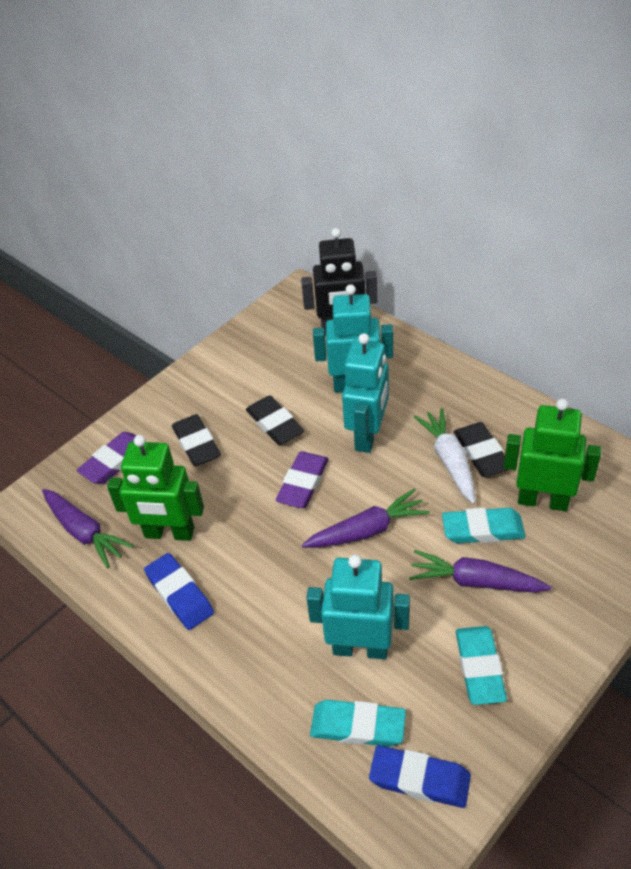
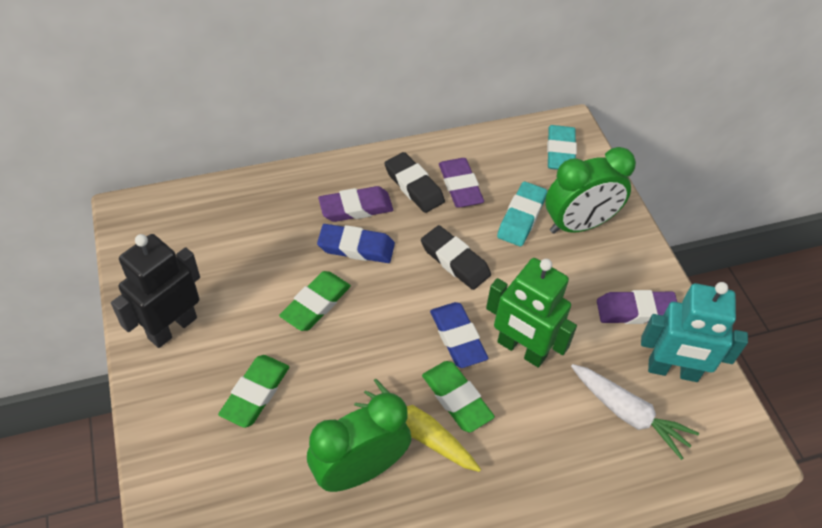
black eraser: 3 -> 2
green clock: 0 -> 2
green eraser: 0 -> 3
green robot: 2 -> 1
purple carrot: 3 -> 0
purple eraser: 2 -> 3
turquoise eraser: 3 -> 2
turquoise robot: 3 -> 1
yellow carrot: 0 -> 1

